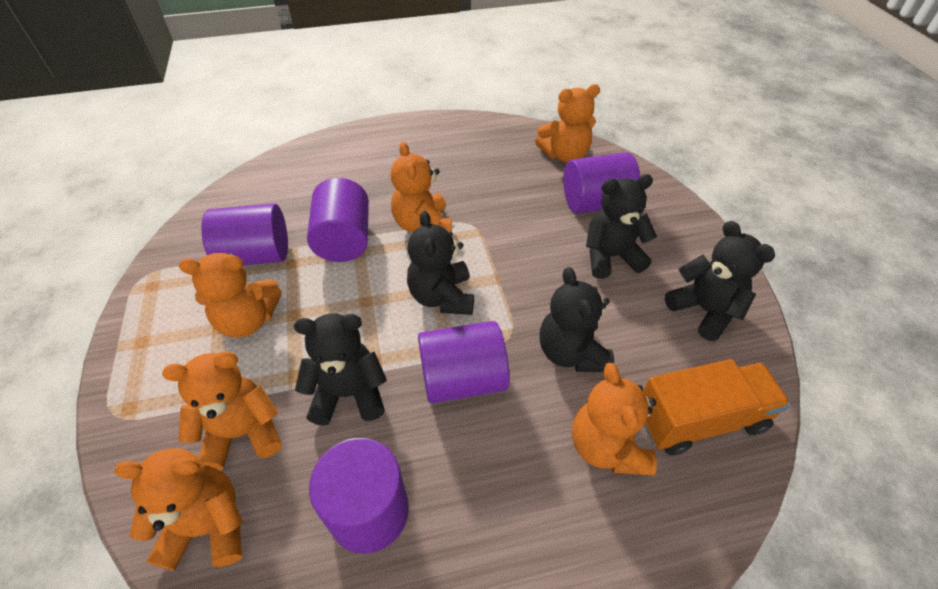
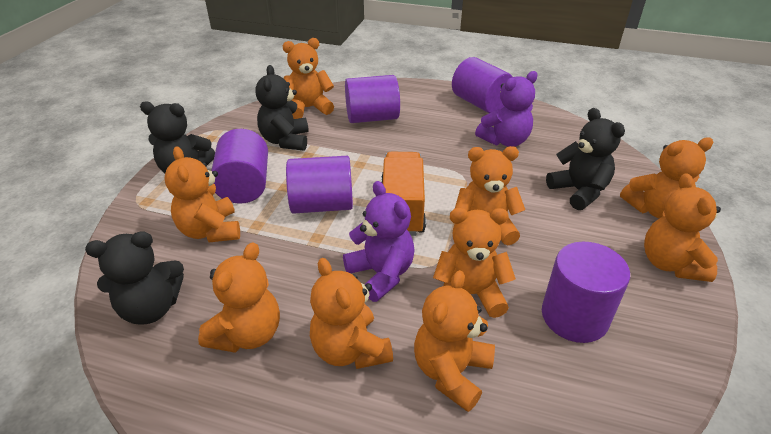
black teddy bear: 5 -> 4
orange teddy bear: 6 -> 9
purple teddy bear: 0 -> 2

